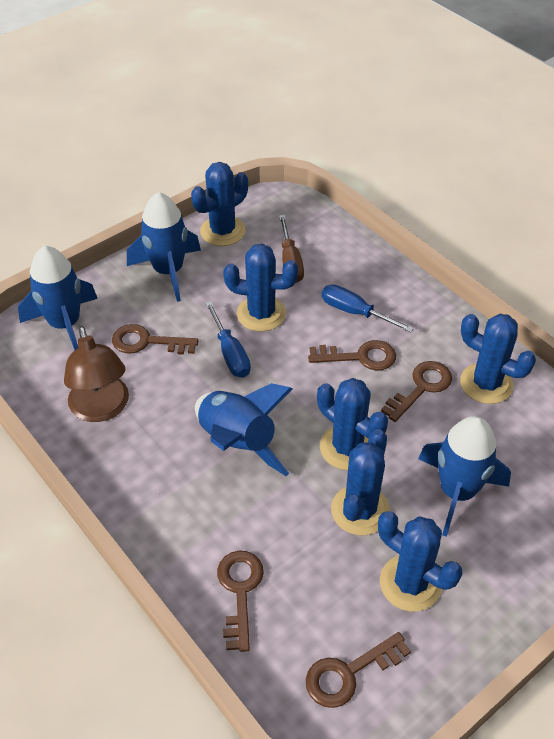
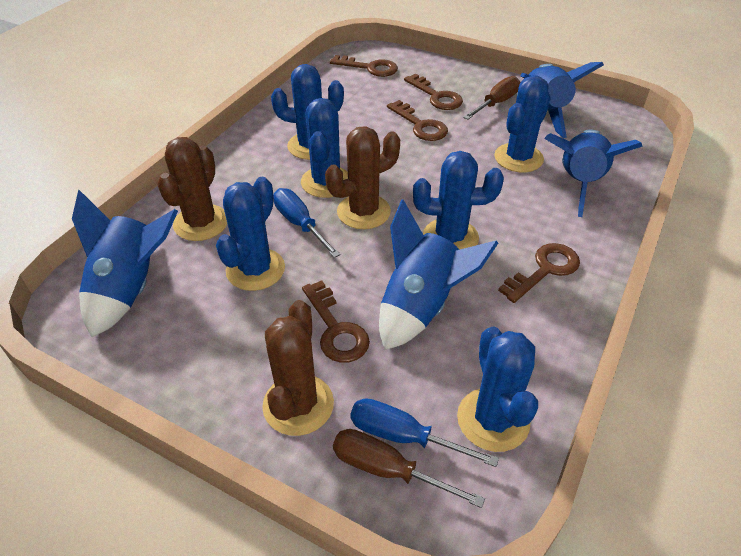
brown cactus: 0 -> 3
brown lamp: 1 -> 0
brown screwdriver: 1 -> 2

